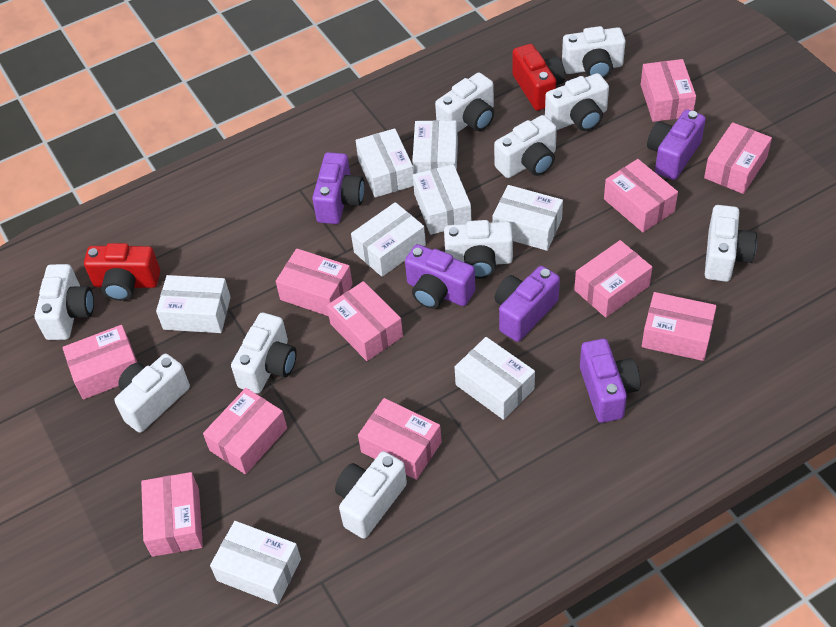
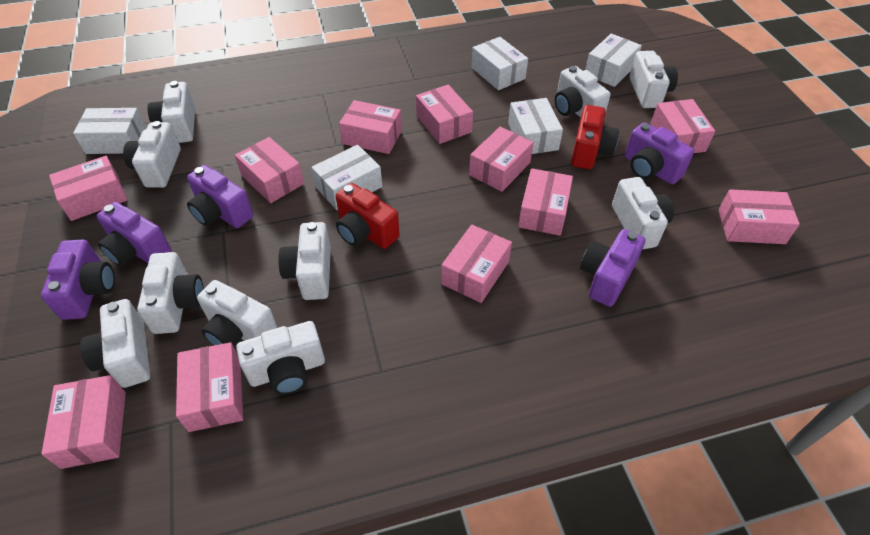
white box: 8 -> 5

